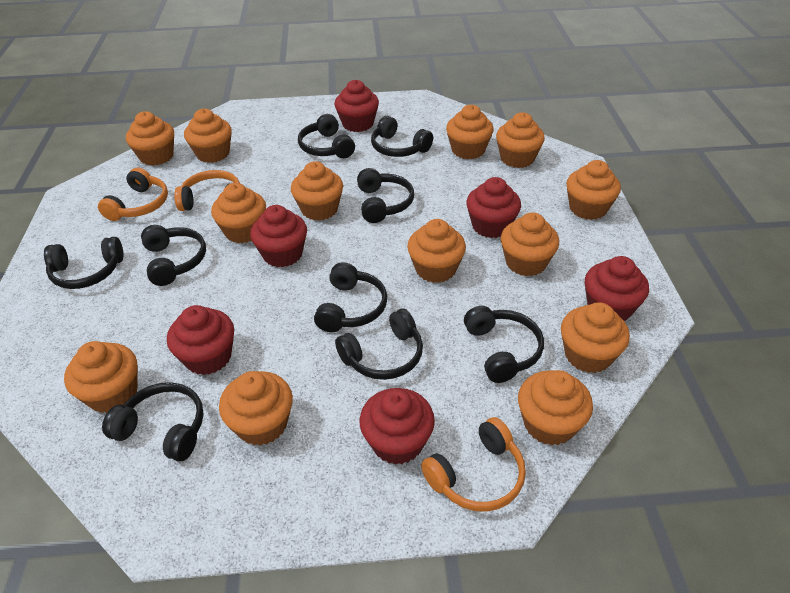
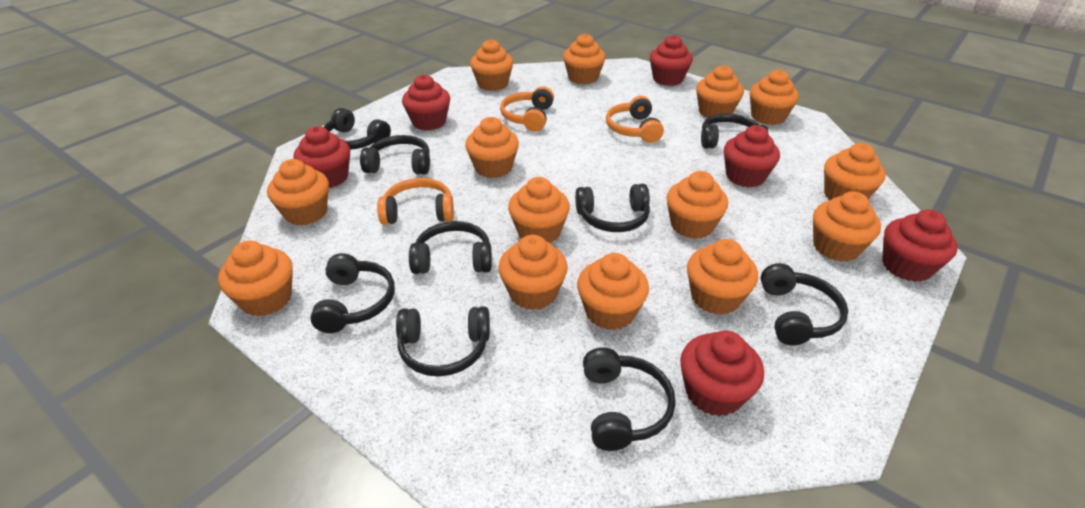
orange cupcake: 13 -> 14

